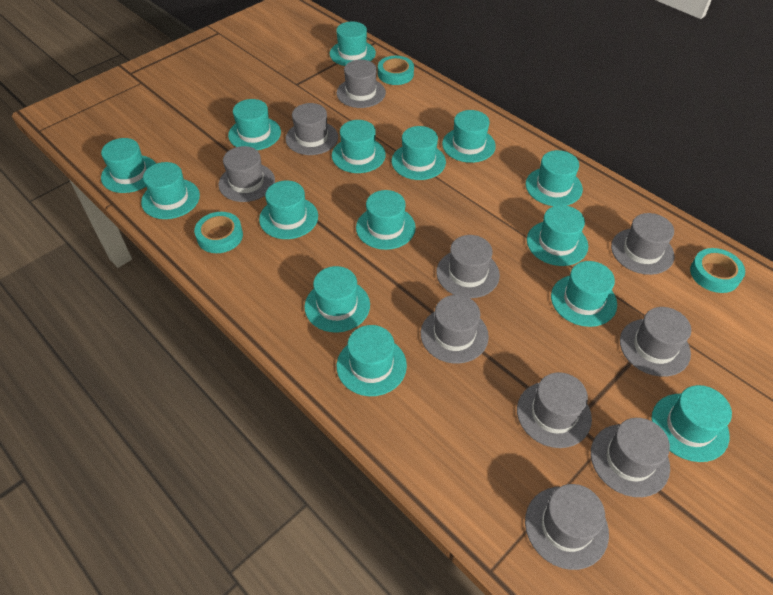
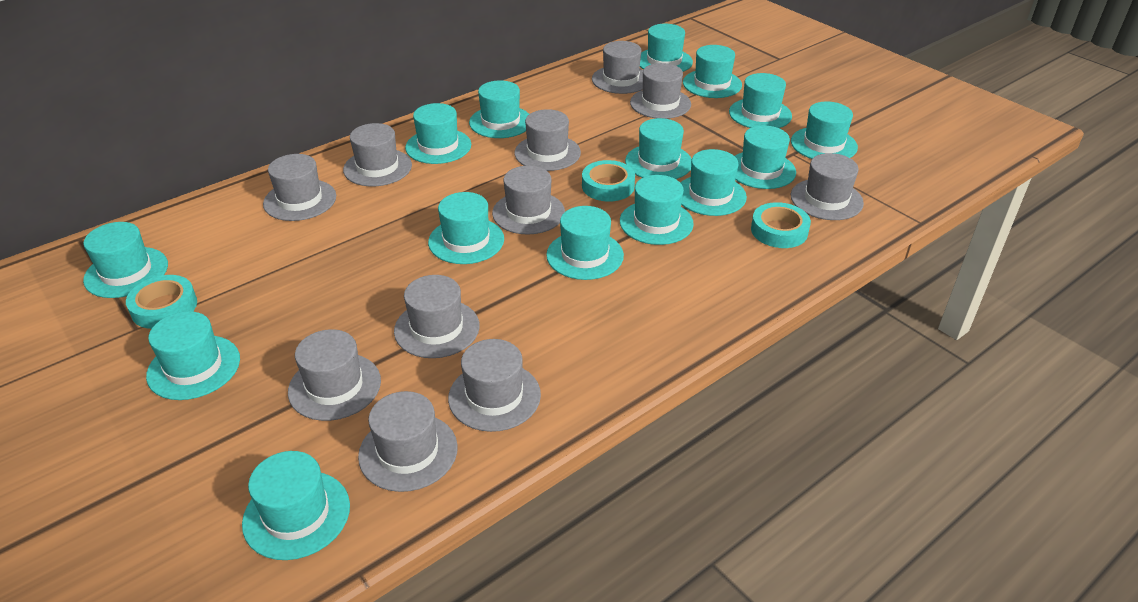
grey hat: 10 -> 11

